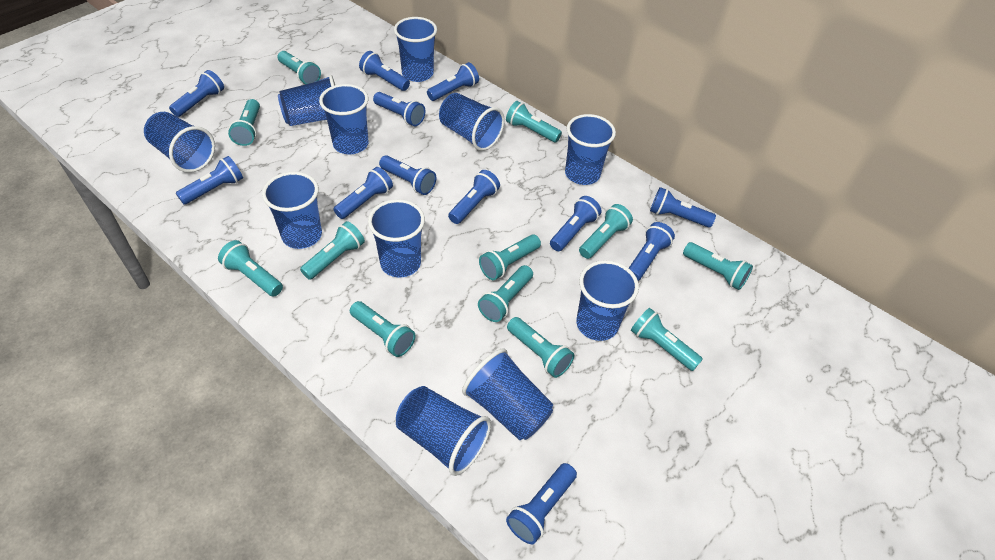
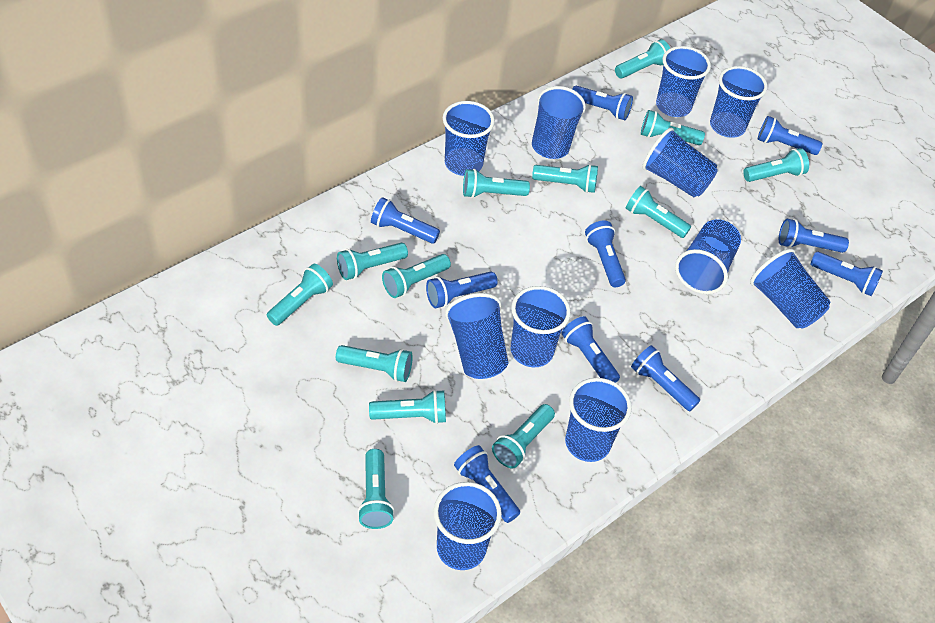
blue flashlight: 12 -> 10
turquoise flashlight: 12 -> 13

